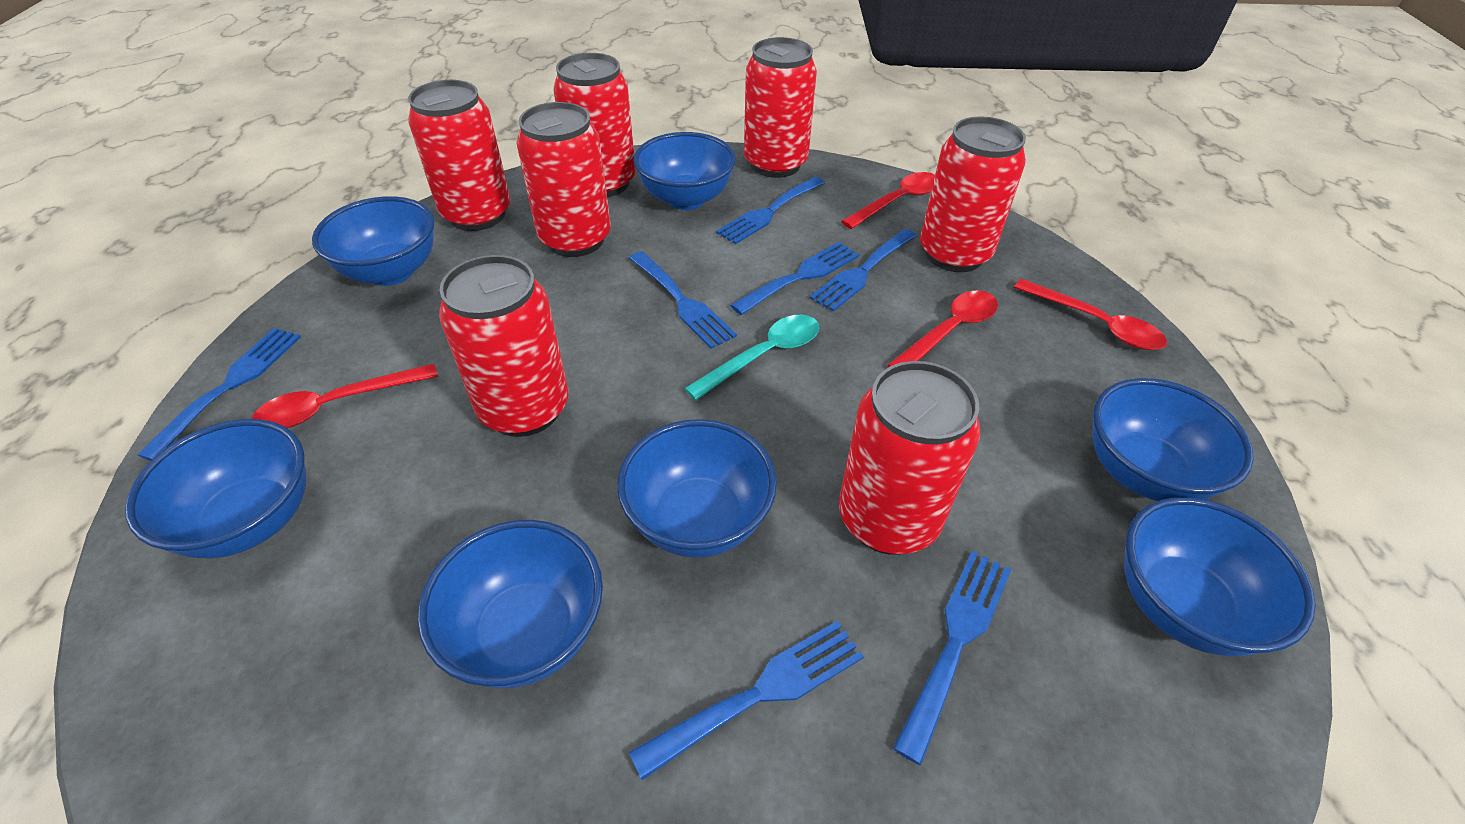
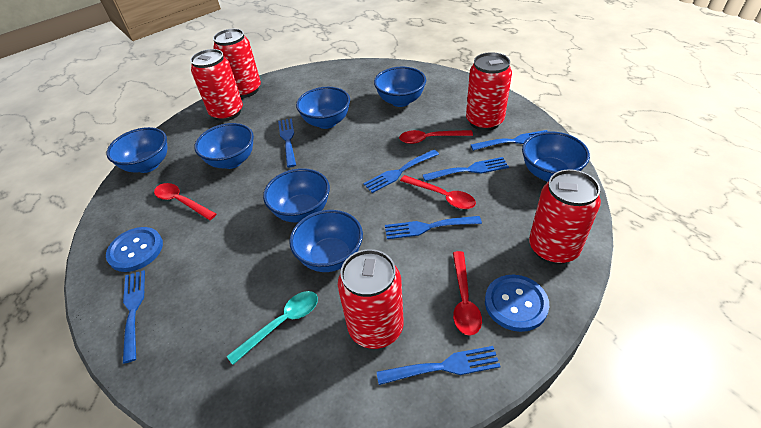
blue button: 0 -> 2
red can: 7 -> 5

